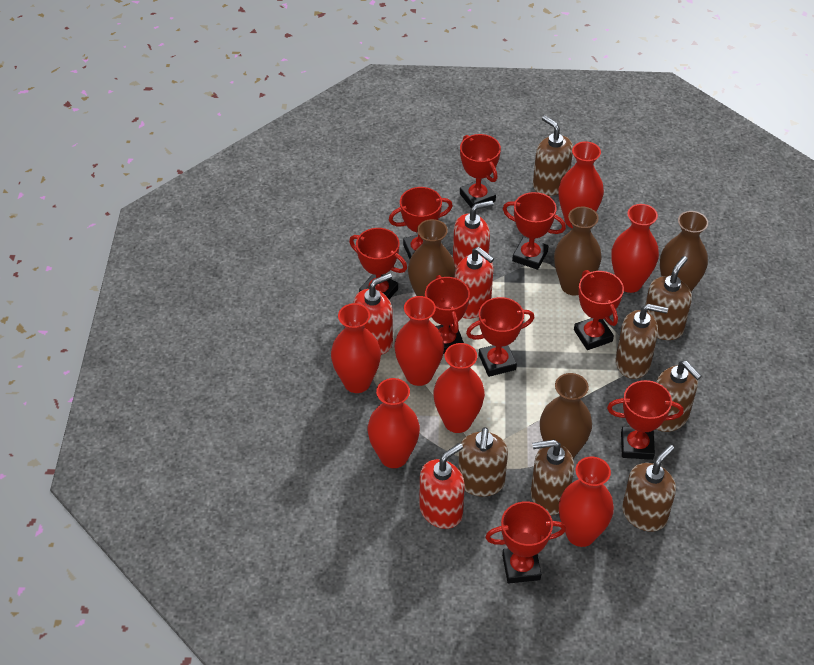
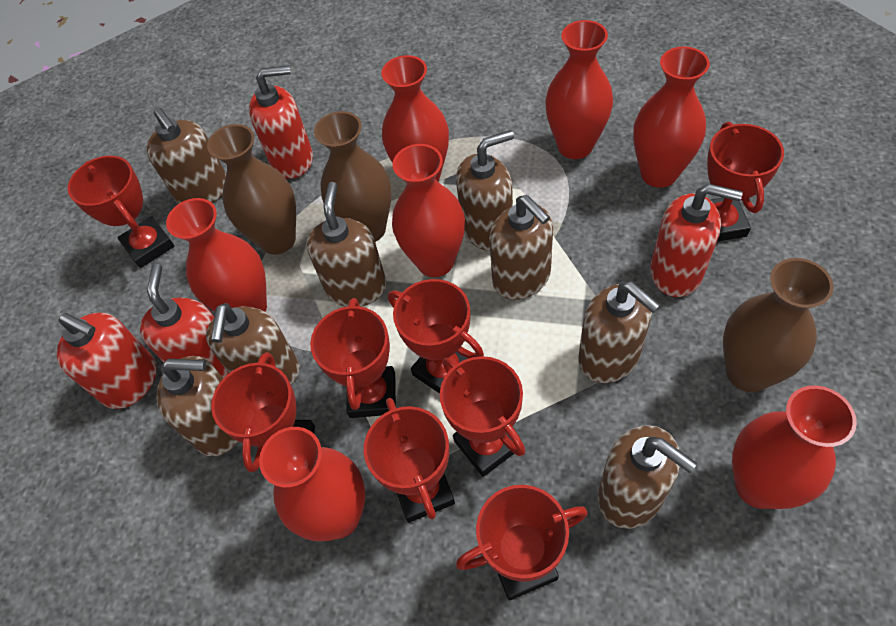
brown soap dispenser: 7 -> 8
brown vase: 4 -> 3
red trophy: 9 -> 8

